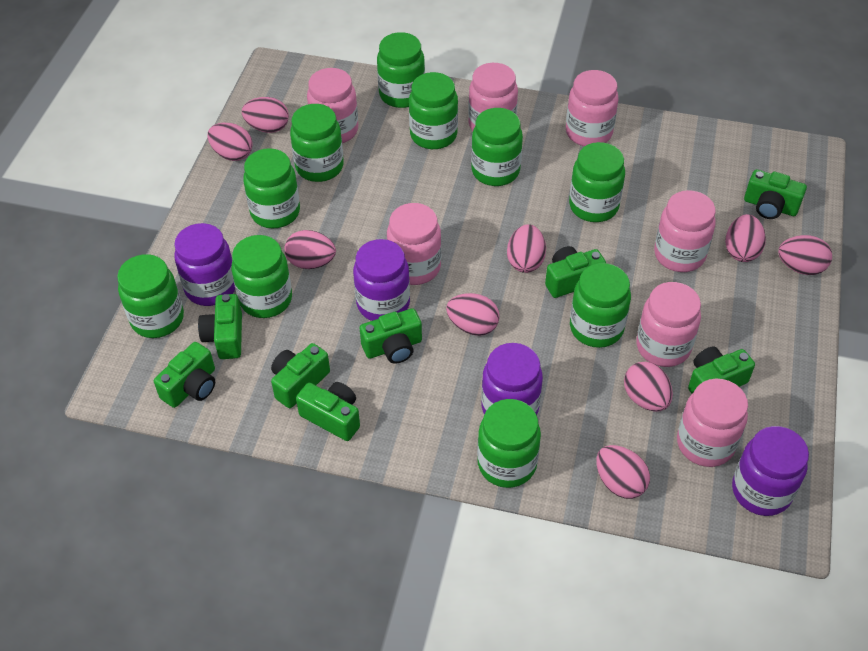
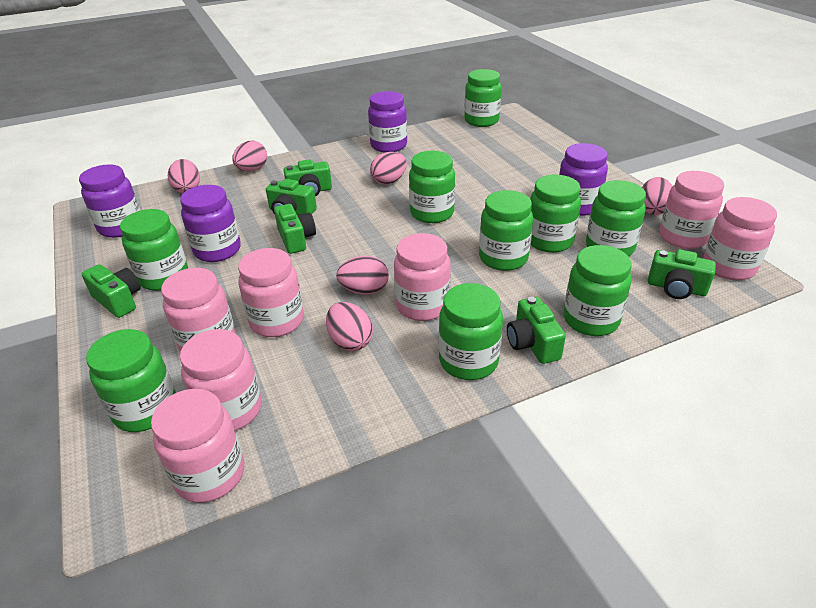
green camera: 8 -> 6
green jar: 10 -> 9
pink egg: 9 -> 6

